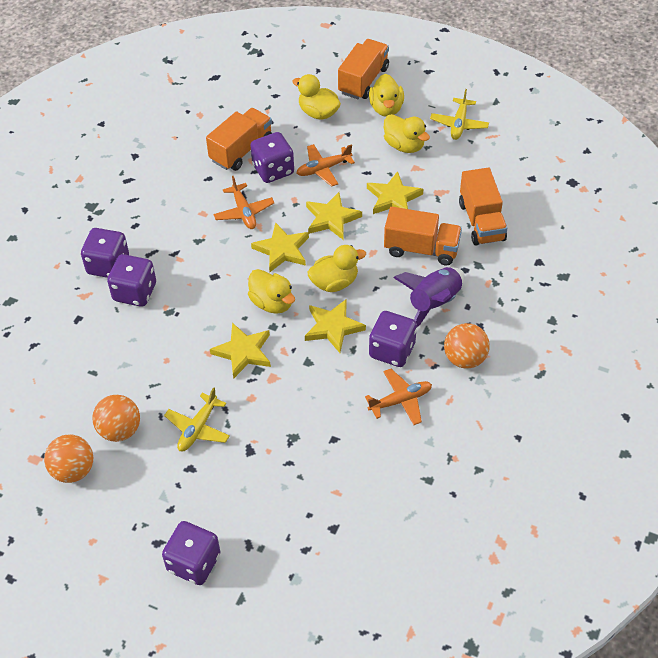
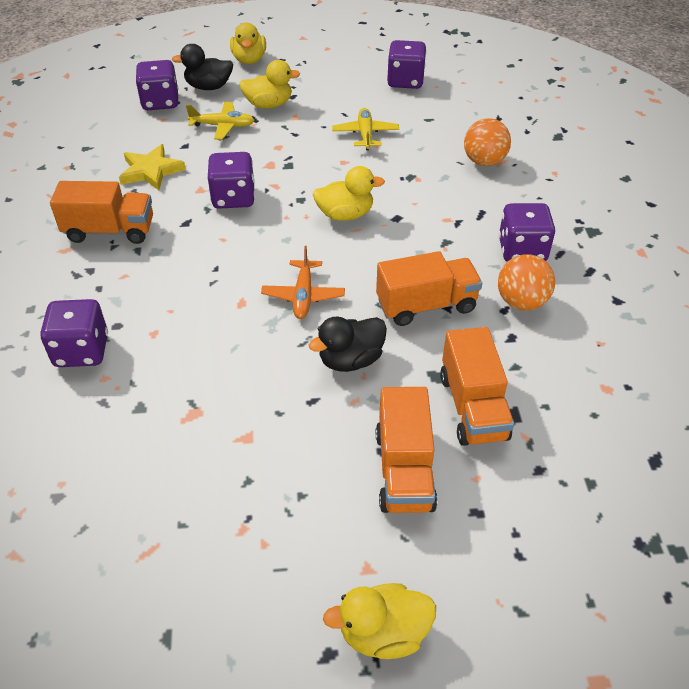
black duck: 0 -> 2
orange ball: 3 -> 2
orange plane: 3 -> 1
purple rocket: 1 -> 0
yellow duck: 5 -> 4
yellow star: 5 -> 1

